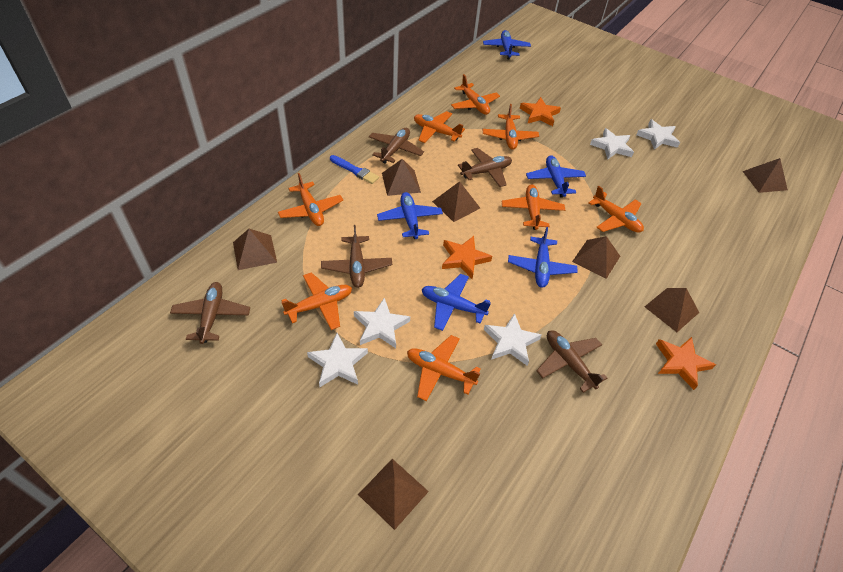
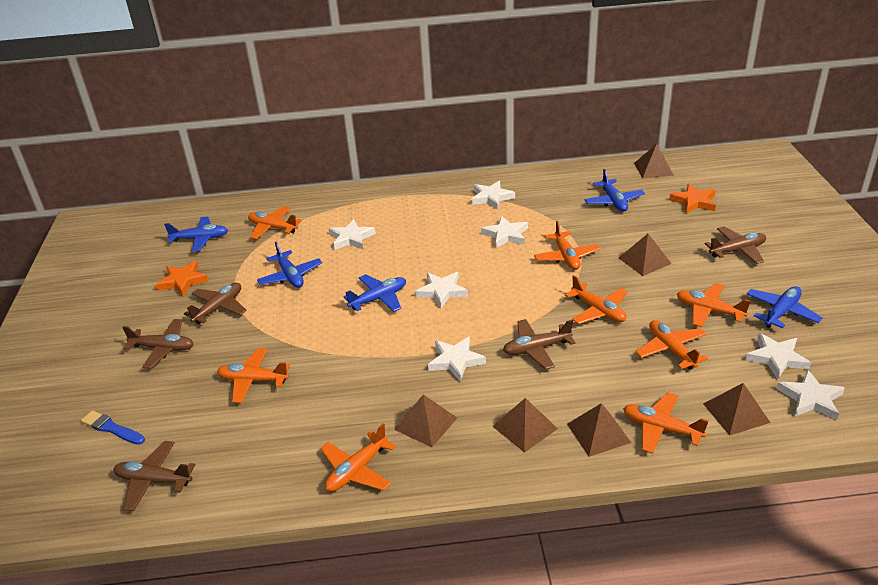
brown pyramid: 7 -> 6
orange star: 3 -> 2
white star: 5 -> 7

